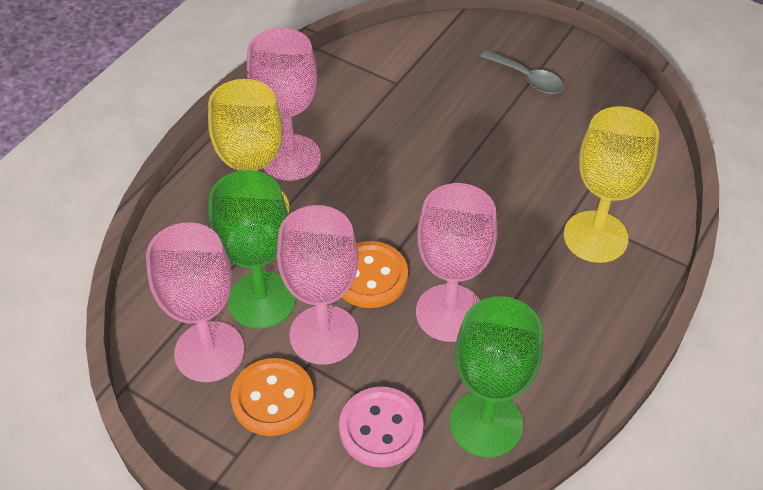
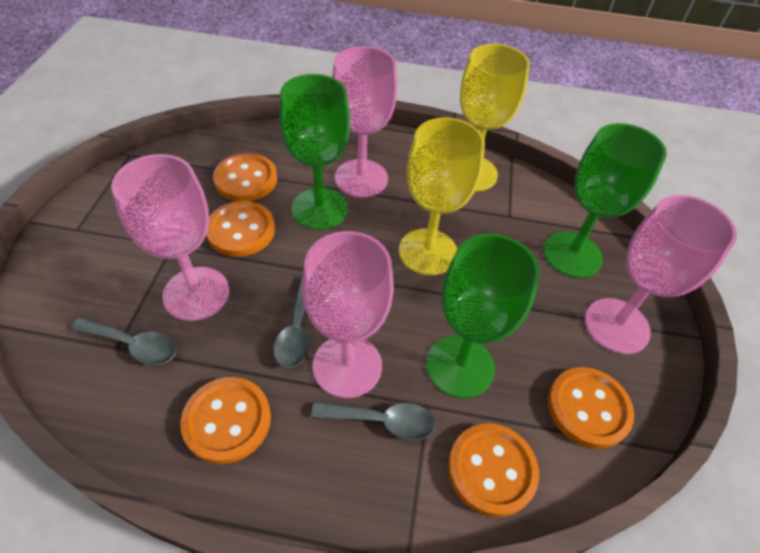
green goblet: 2 -> 3
grey spoon: 1 -> 3
orange button: 2 -> 5
pink button: 1 -> 0

